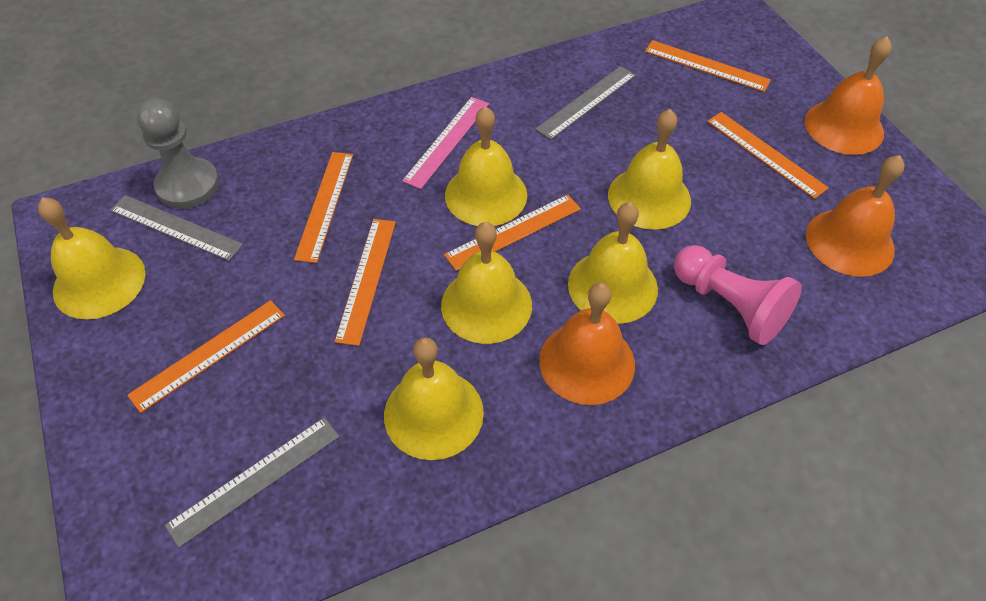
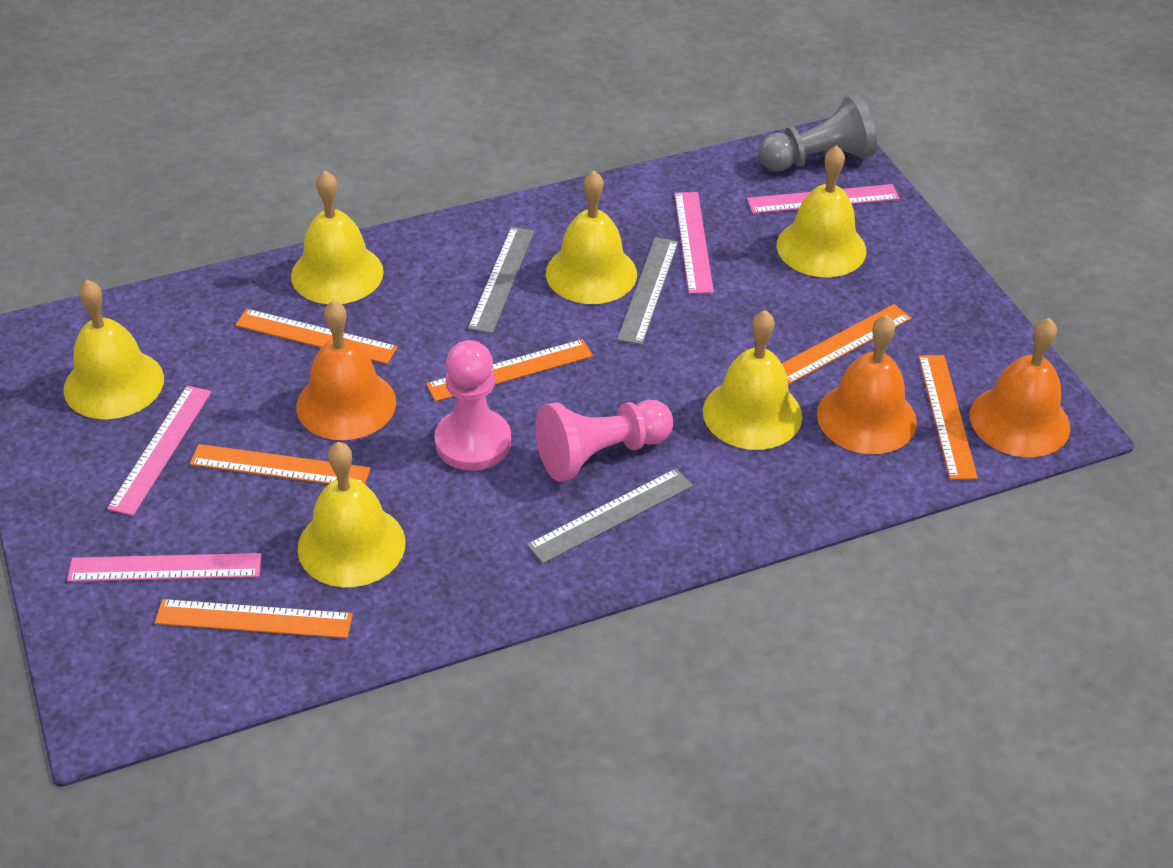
pink pawn: 1 -> 2
pink ruler: 1 -> 4

